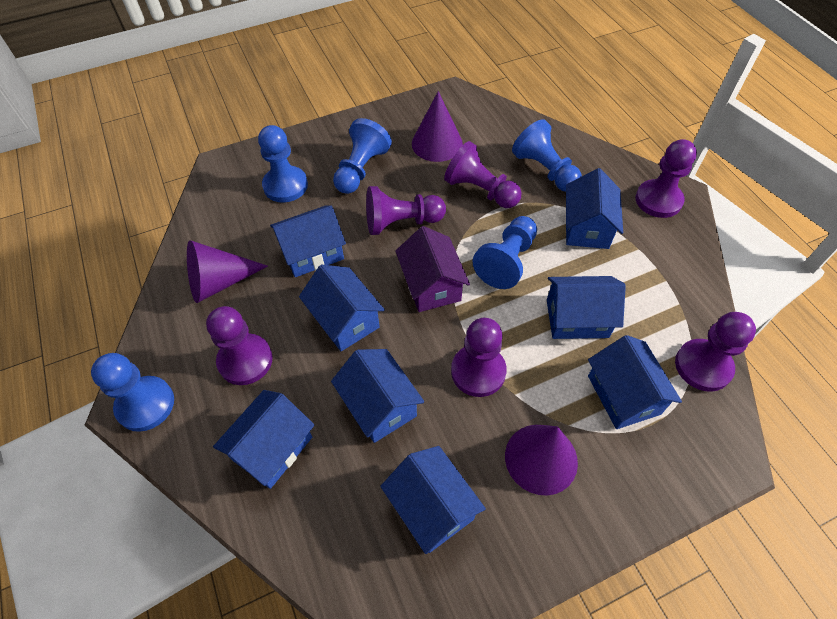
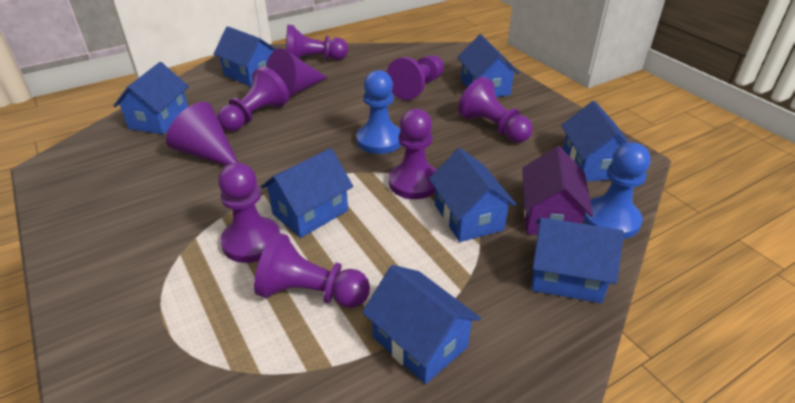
blue pawn: 5 -> 2
purple cone: 3 -> 2
purple pawn: 6 -> 7

